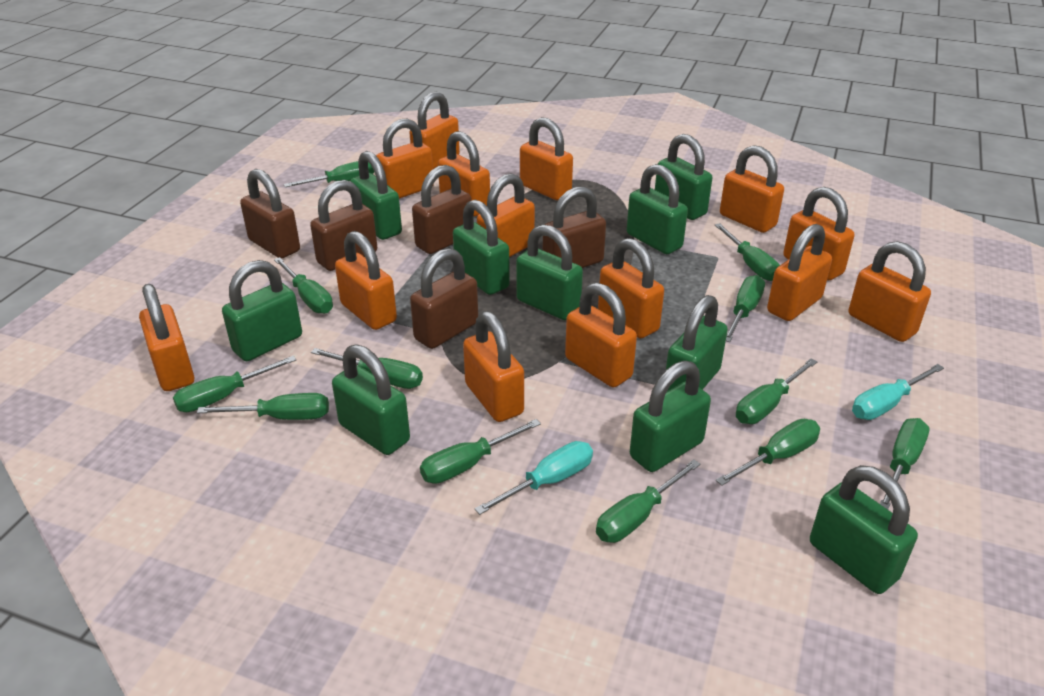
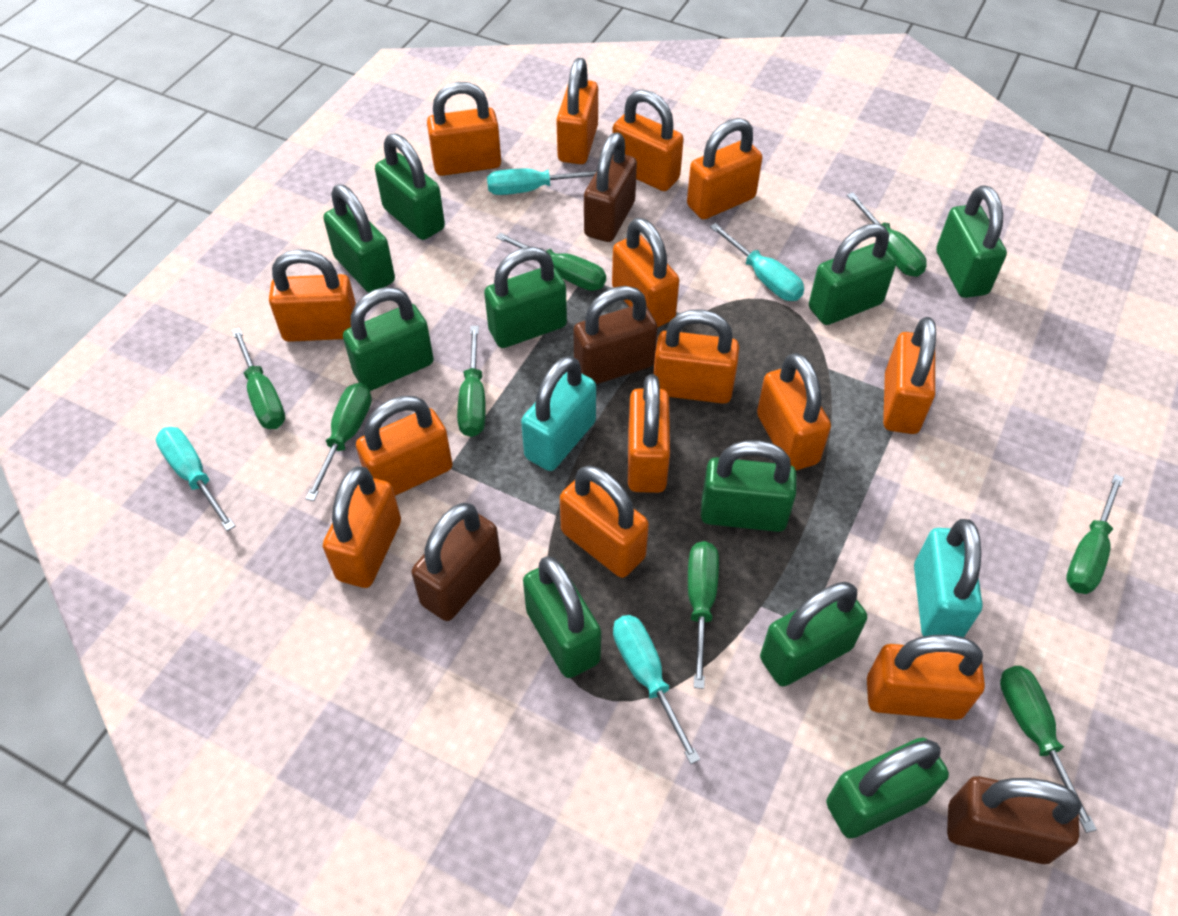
brown padlock: 5 -> 4
green screwdriver: 12 -> 8
turquoise padlock: 0 -> 2
turquoise screwdriver: 2 -> 4

